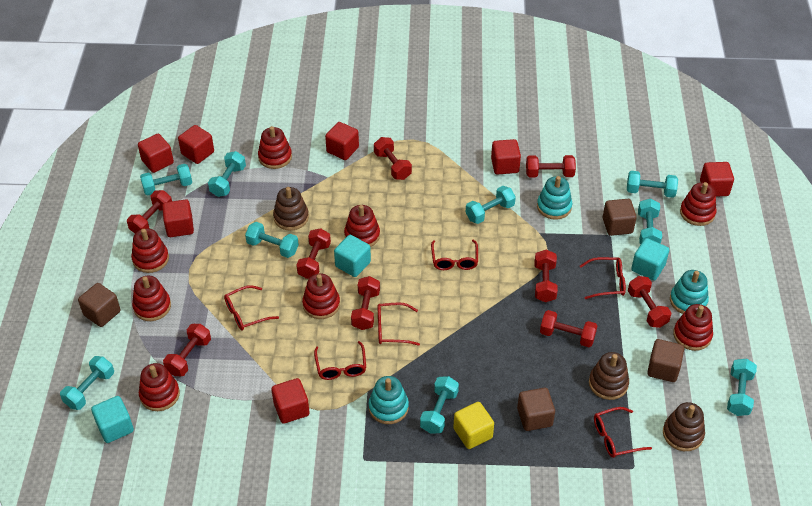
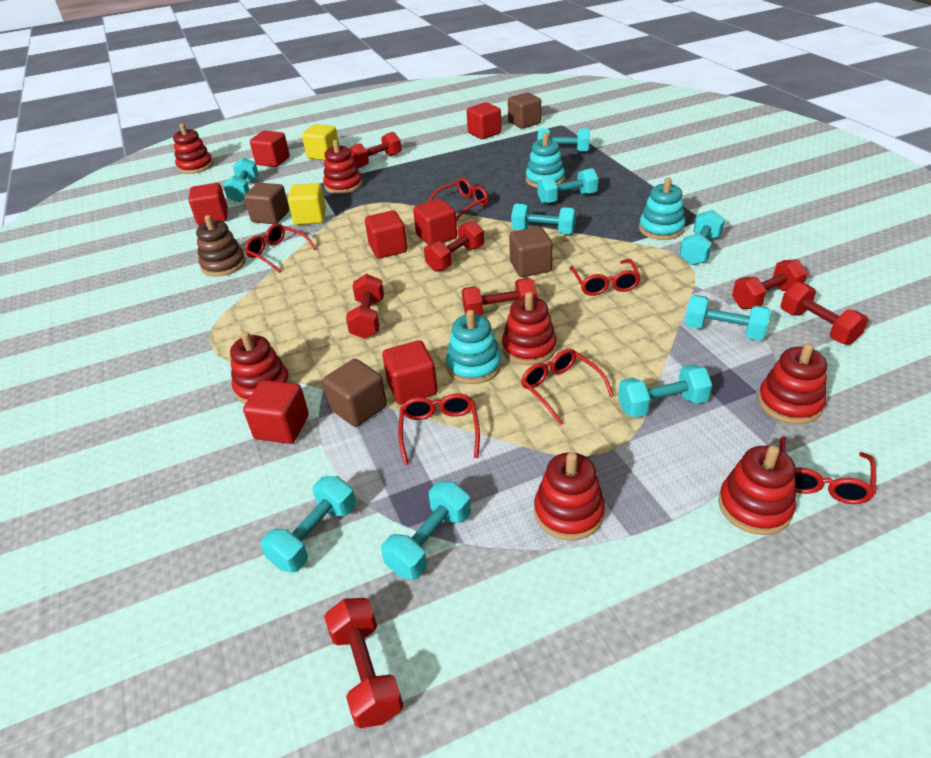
brown stacking toy: 3 -> 1
red dumbbell: 9 -> 7
red stacking toy: 8 -> 7
turquoise cube: 3 -> 0
yellow cube: 1 -> 2

